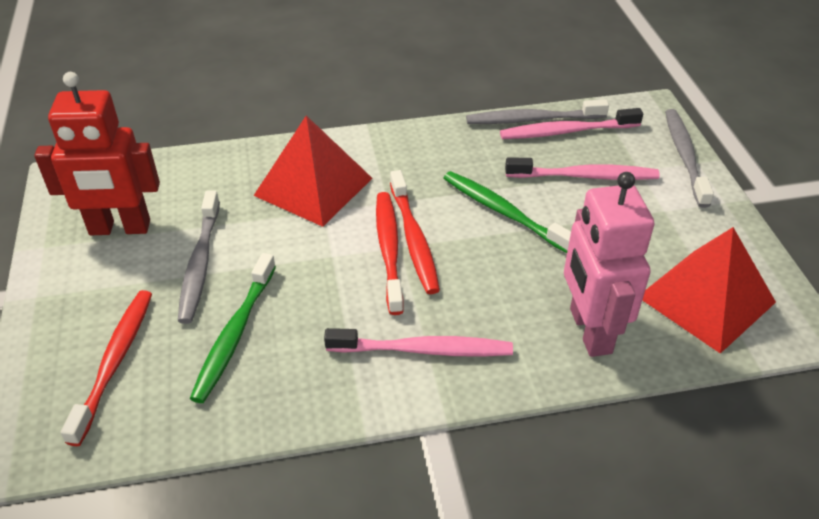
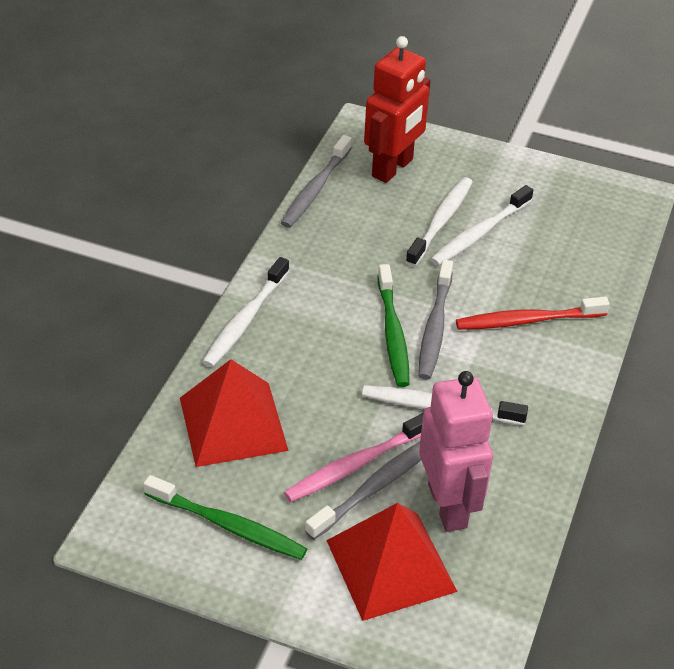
pink toothbrush: 3 -> 1
red toothbrush: 3 -> 1
white toothbrush: 0 -> 4

